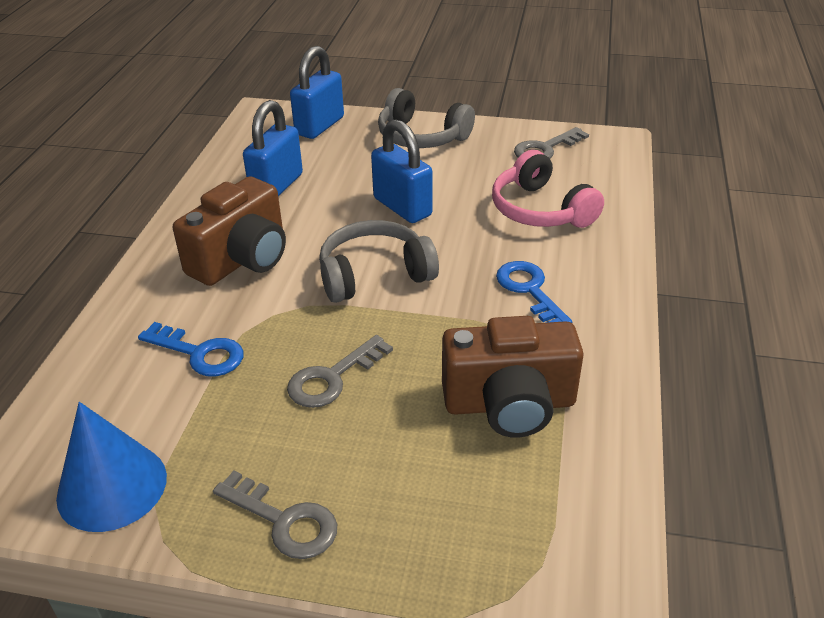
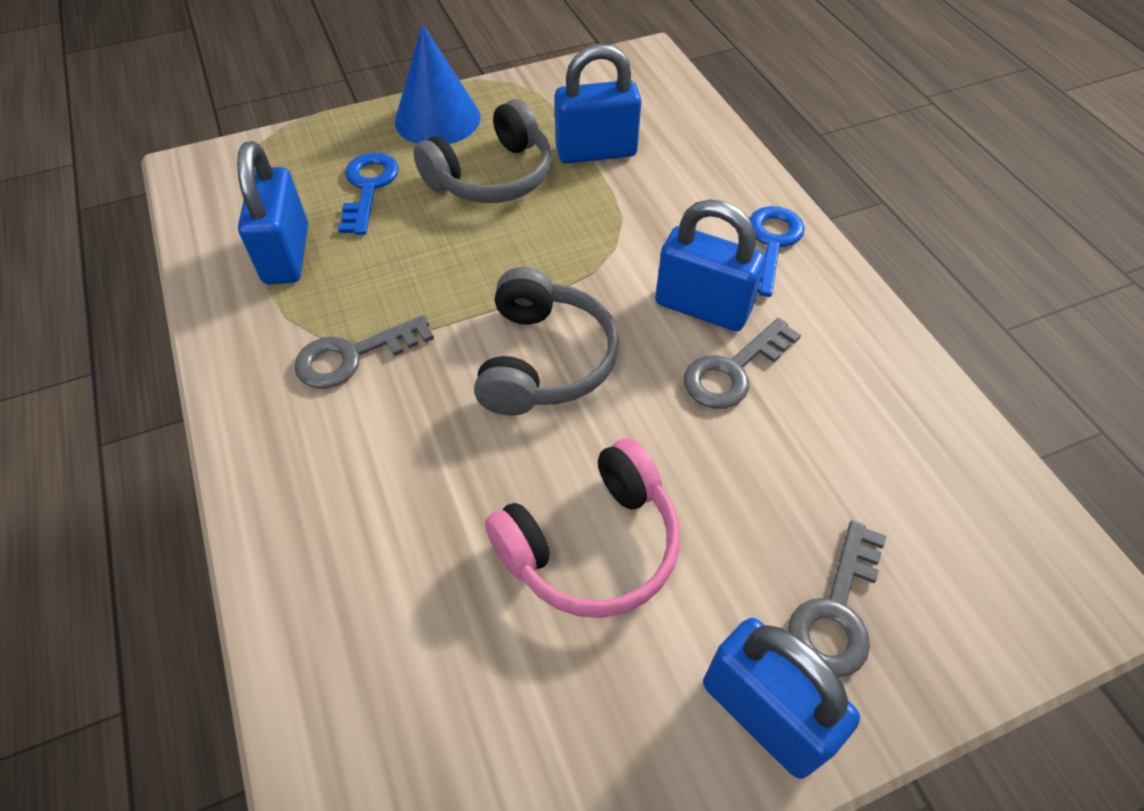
blue padlock: 3 -> 4
brown camera: 2 -> 0

